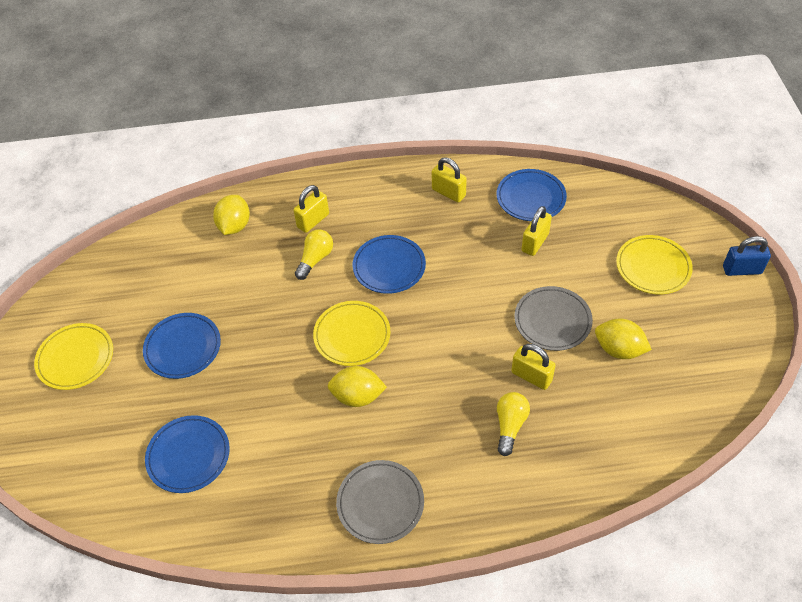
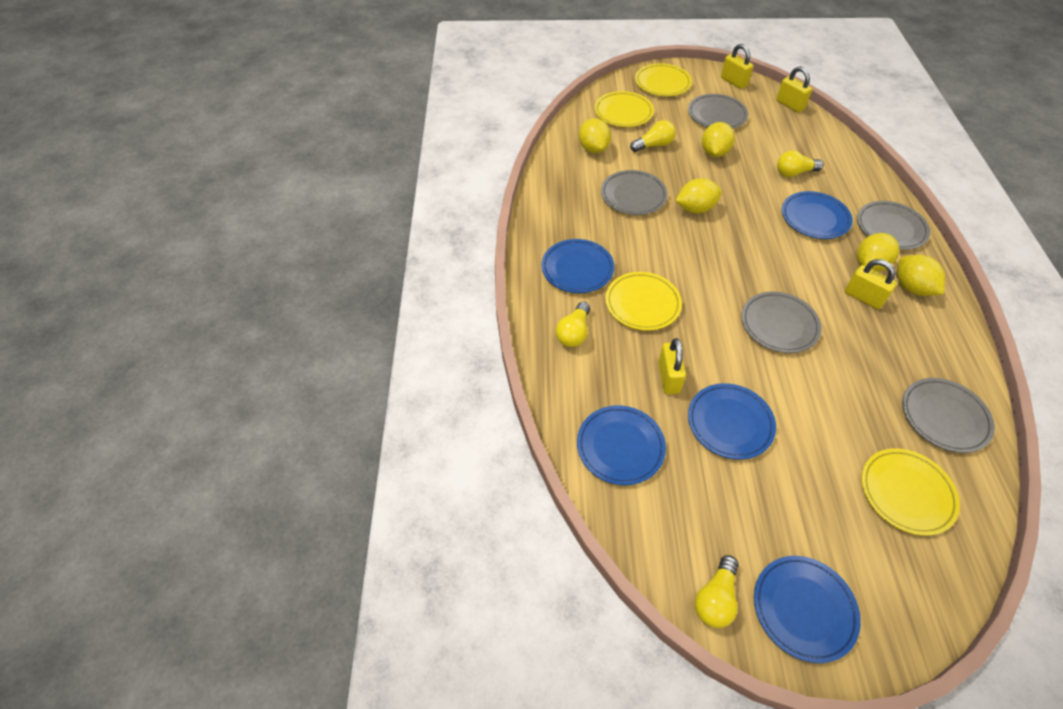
blue padlock: 1 -> 0
blue plate: 4 -> 5
grey plate: 2 -> 5
yellow lemon: 3 -> 5
yellow light bulb: 2 -> 4
yellow plate: 3 -> 4

